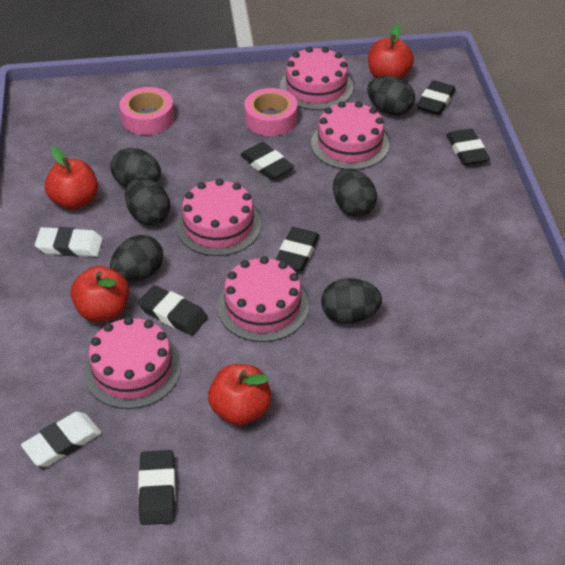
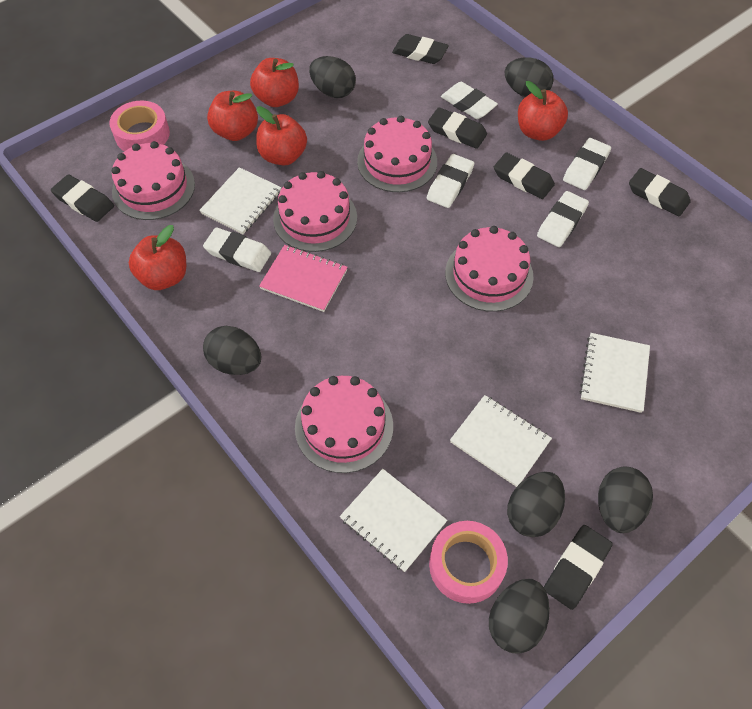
pink notebook: 0 -> 1
red apple: 4 -> 5
white eraser: 2 -> 5
white notebook: 0 -> 4

